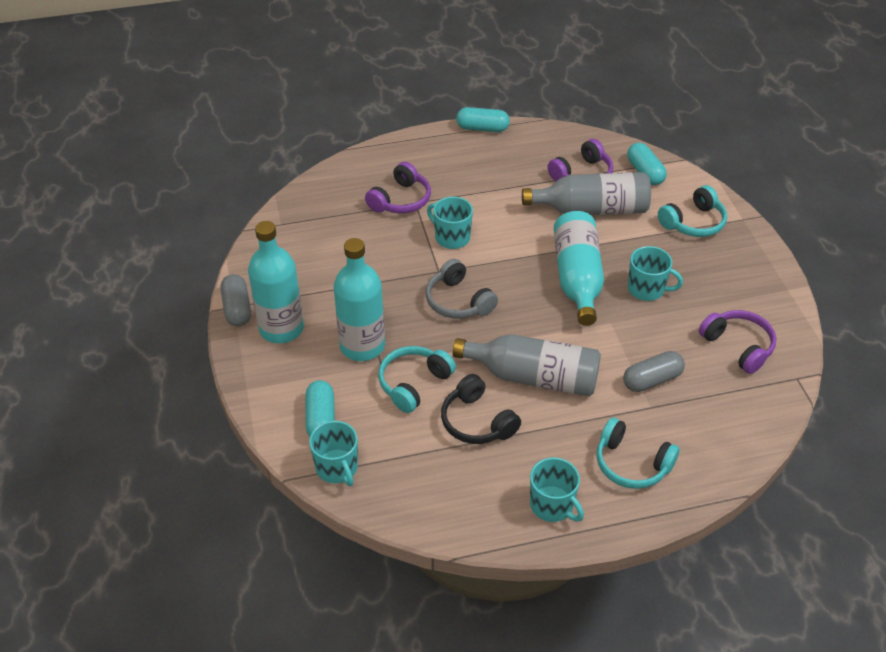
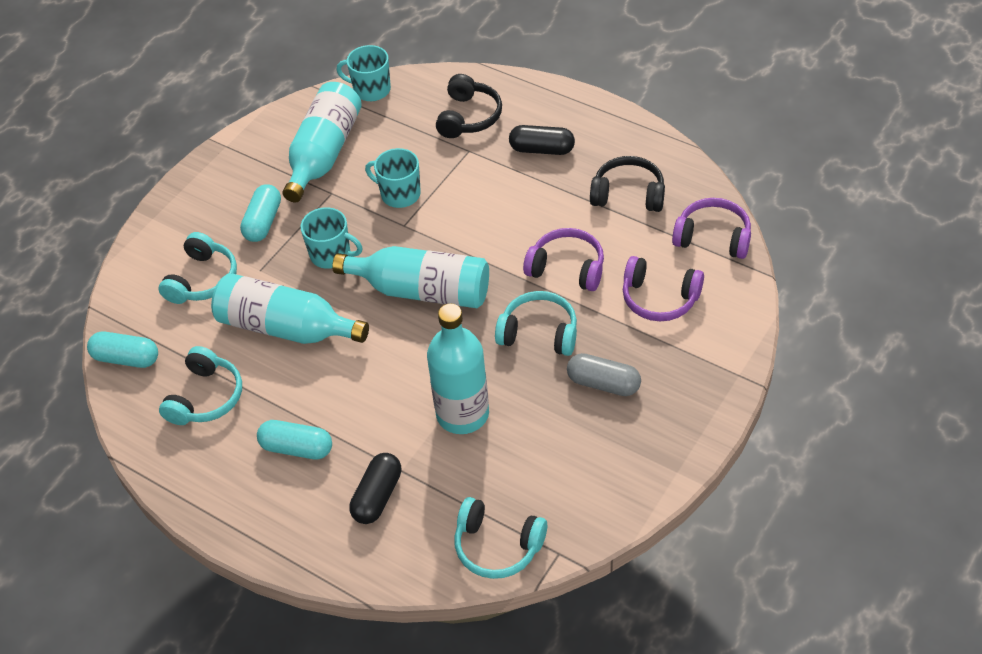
black capsule: 0 -> 2
black headphones: 1 -> 2
grey bottle: 2 -> 0
grey capsule: 2 -> 1
grey headphones: 1 -> 0
turquoise bottle: 3 -> 4
turquoise headphones: 3 -> 4
turquoise mug: 4 -> 3

